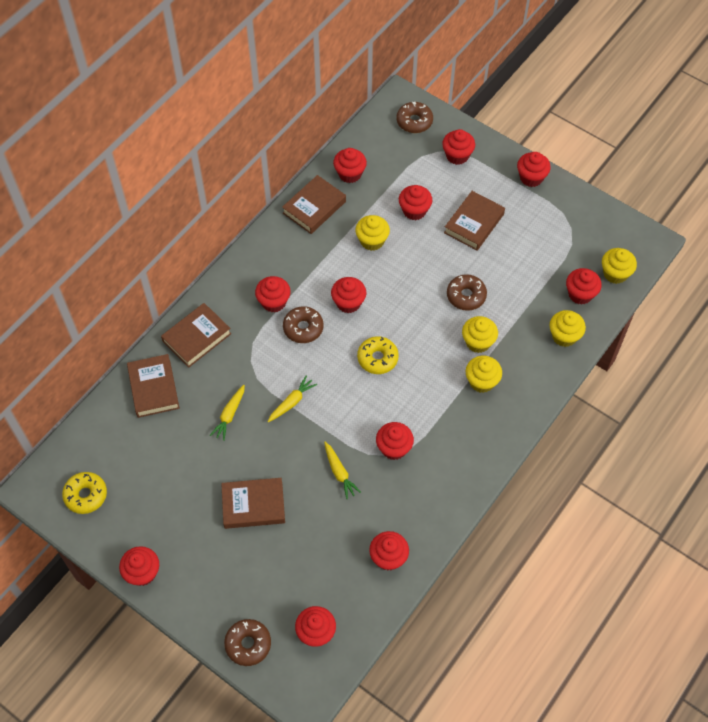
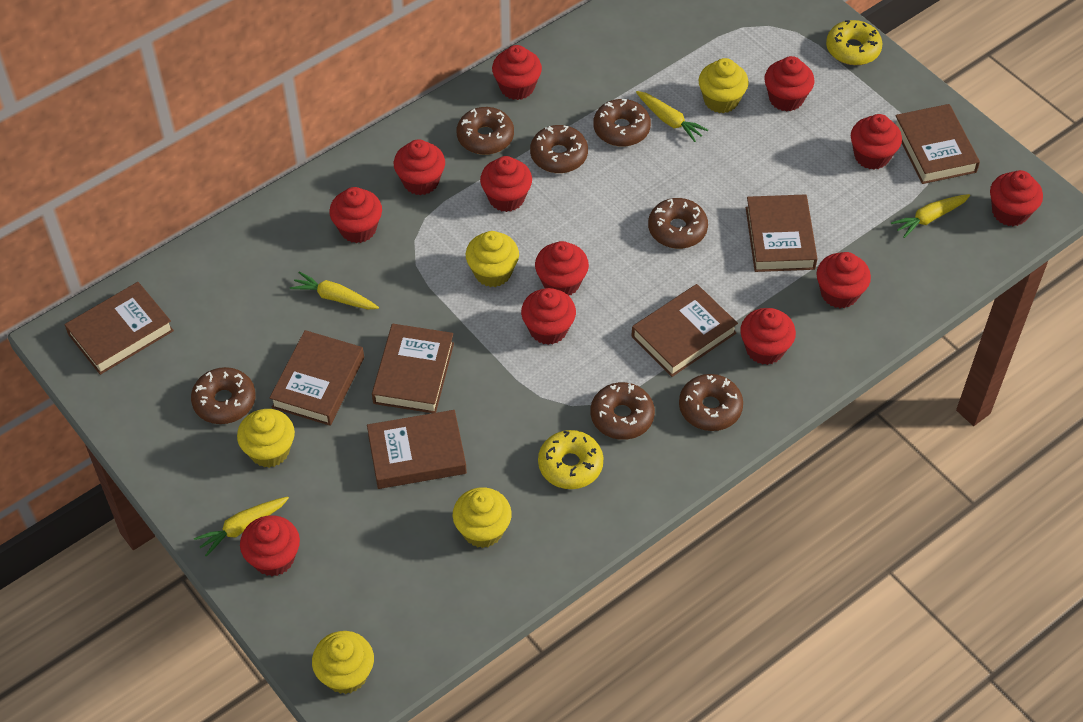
brown book: 5 -> 7
brown donut: 4 -> 7
red cupcake: 11 -> 12
yellow carrot: 3 -> 4

